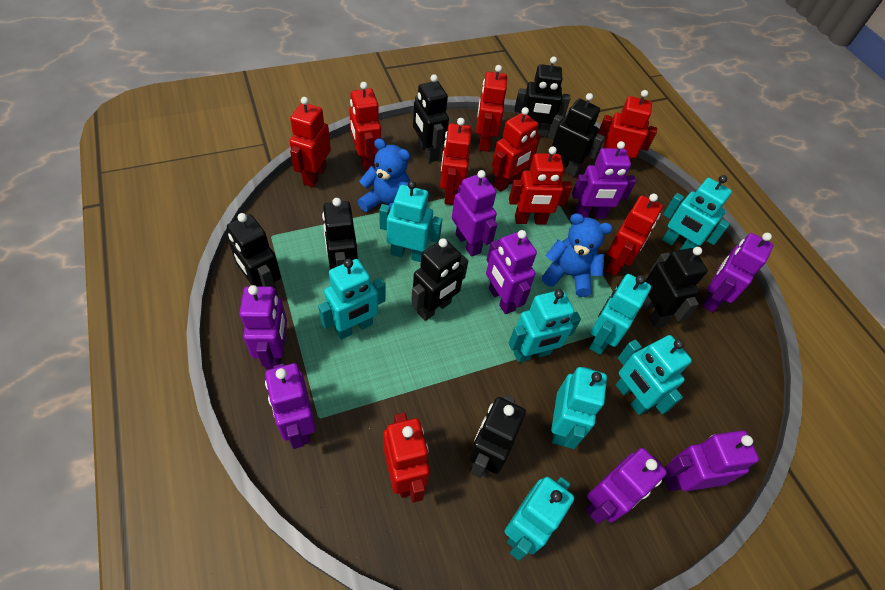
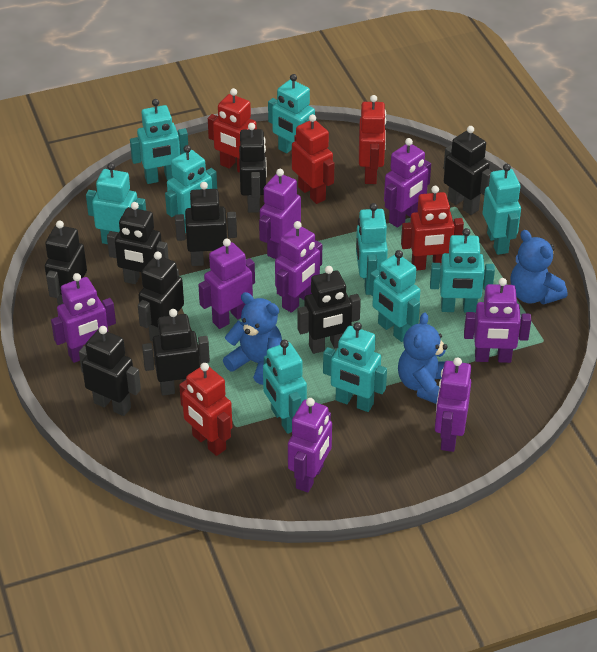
black robot: 8 -> 9
blue teddy bear: 2 -> 3
red robot: 9 -> 5
turquoise robot: 8 -> 10

